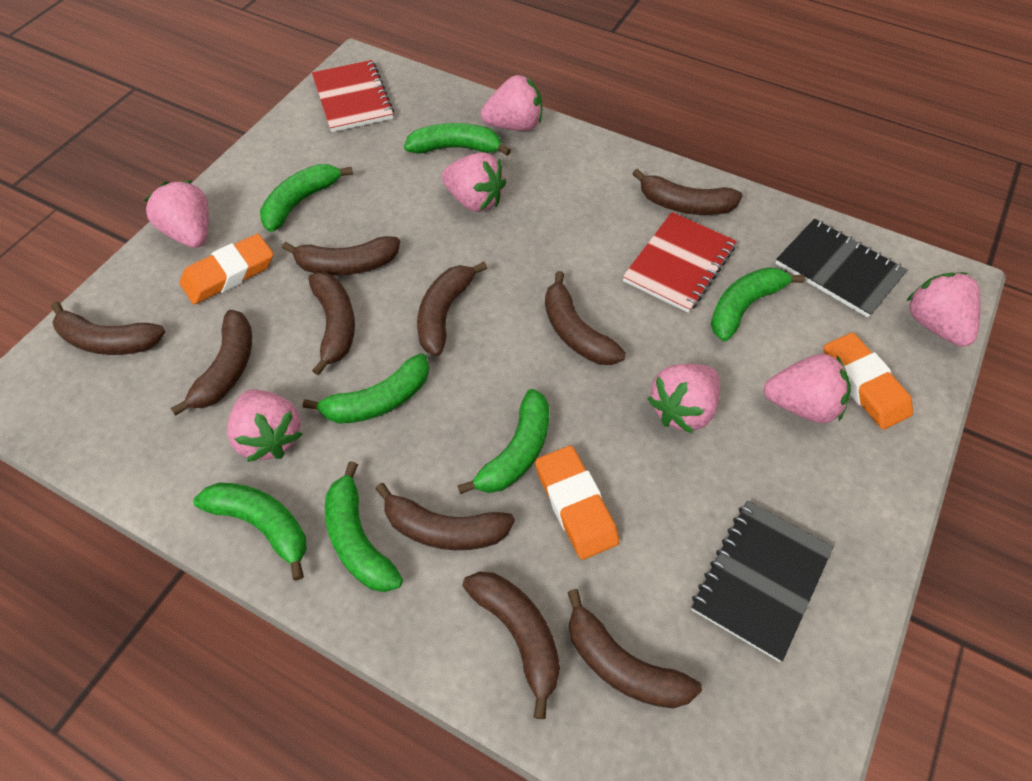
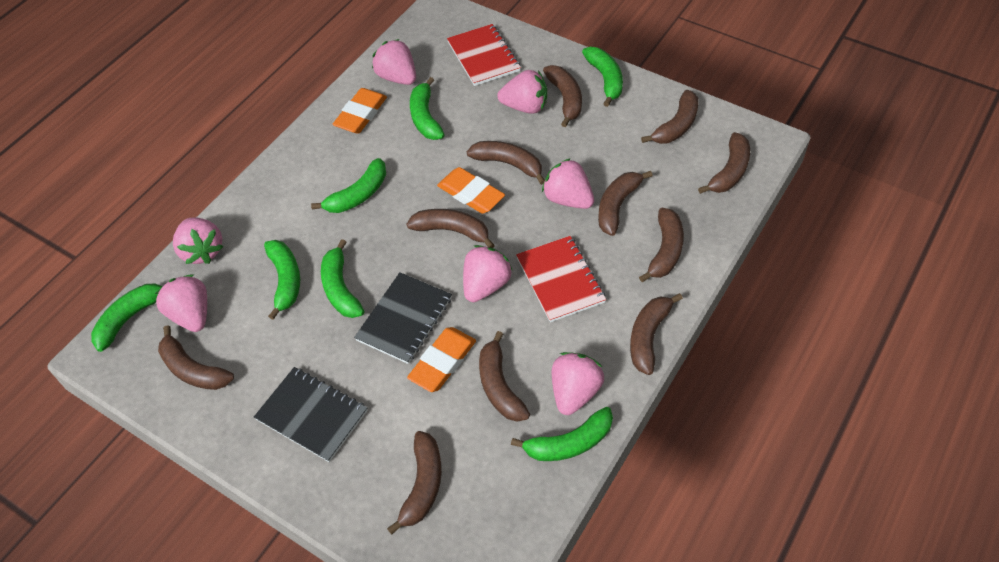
brown banana: 10 -> 11

